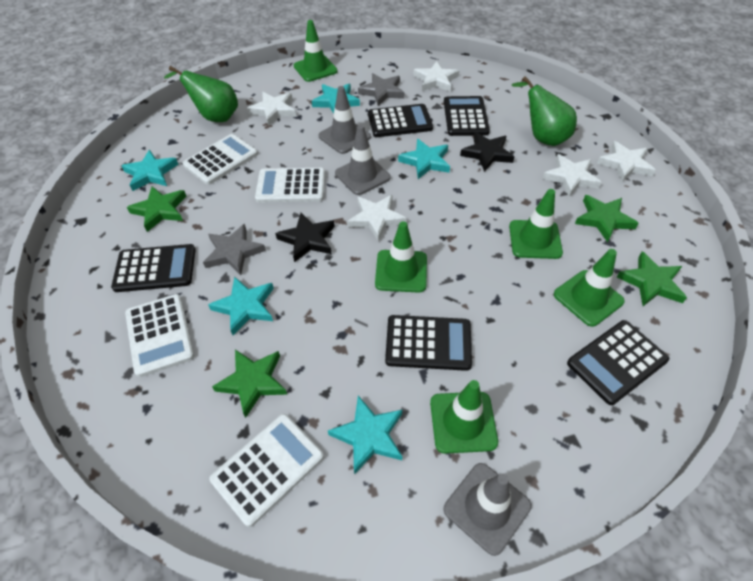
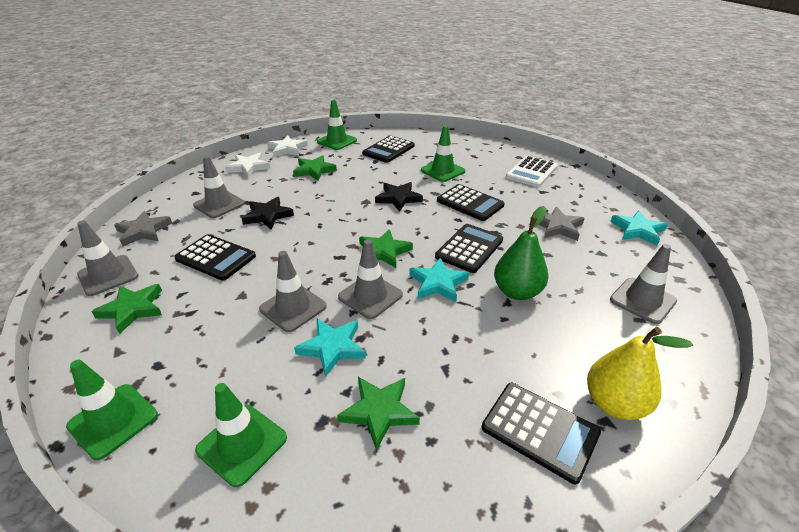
green pear: 2 -> 1
green traffic cone: 5 -> 4
grey traffic cone: 3 -> 5
turquoise star: 5 -> 3
white calculator: 4 -> 1
white star: 5 -> 2
yellow pear: 0 -> 1

